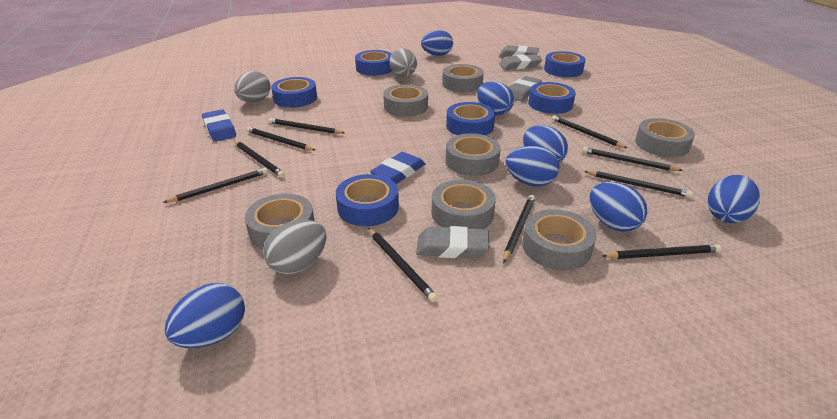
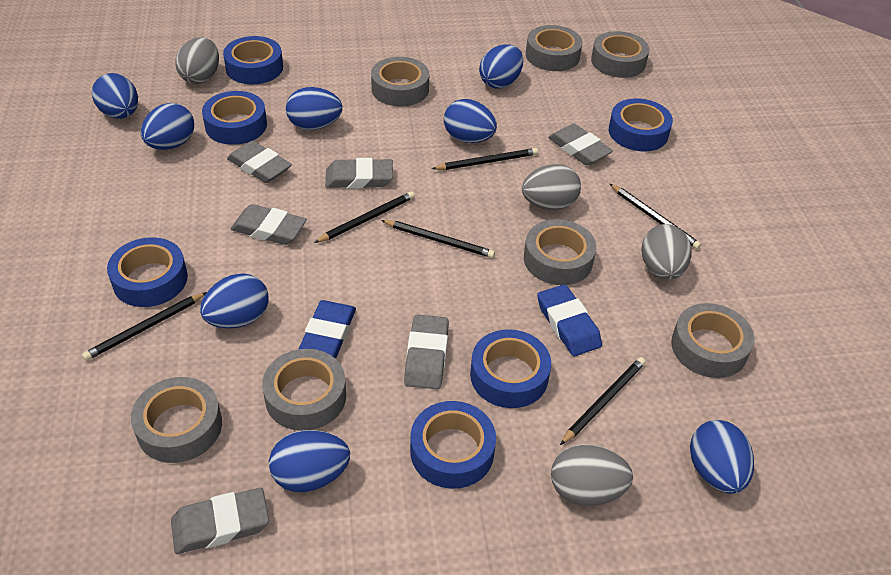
black pencil: 10 -> 6
blue egg: 7 -> 8
grey egg: 3 -> 4
grey eraser: 4 -> 6

